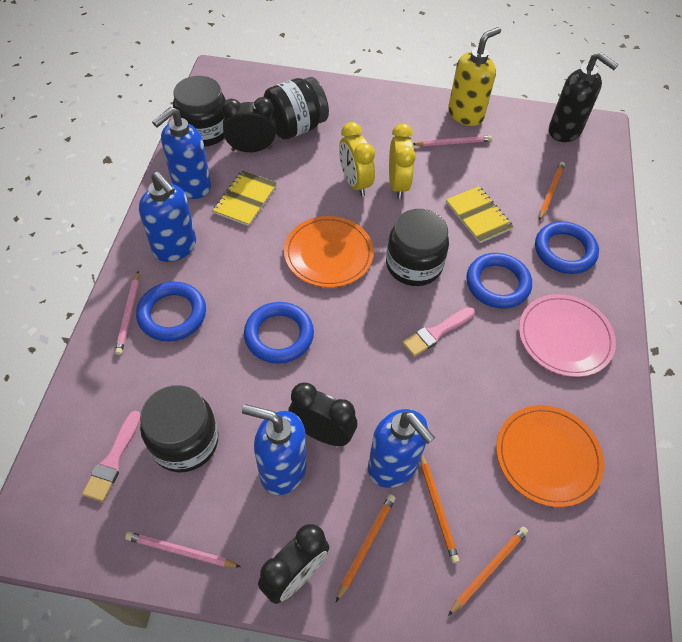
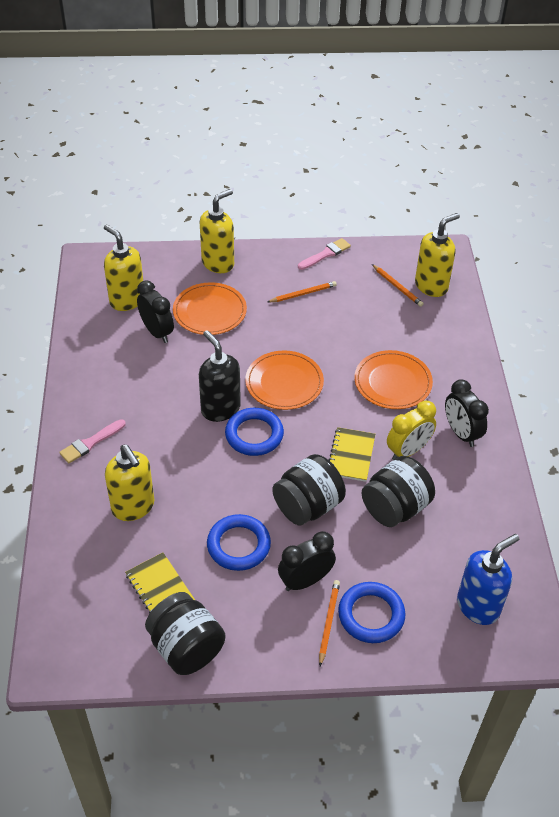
black jar: 4 -> 3
blue ring: 4 -> 3
blue soap dispenser: 4 -> 1
orange pencil: 4 -> 3
orange plate: 2 -> 3
pink pencil: 3 -> 0
pink plate: 1 -> 0
yellow clock: 2 -> 1
yellow soap dispenser: 1 -> 4

